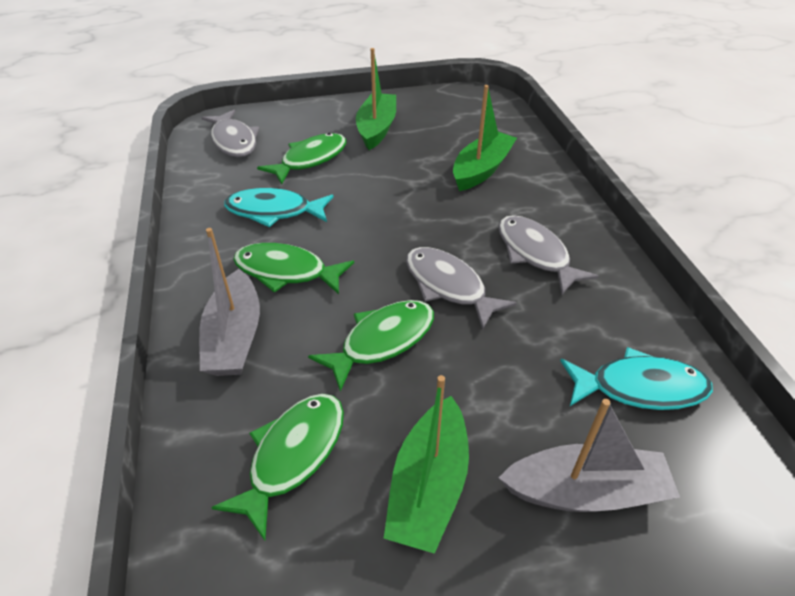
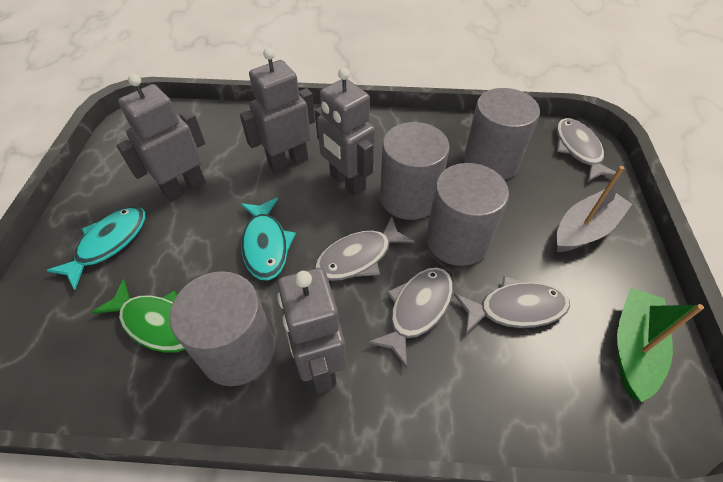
green boat: 3 -> 1
green fish: 4 -> 1
grey boat: 2 -> 1
grey cylinder: 0 -> 4
grey fish: 3 -> 4
grey robot: 0 -> 4

